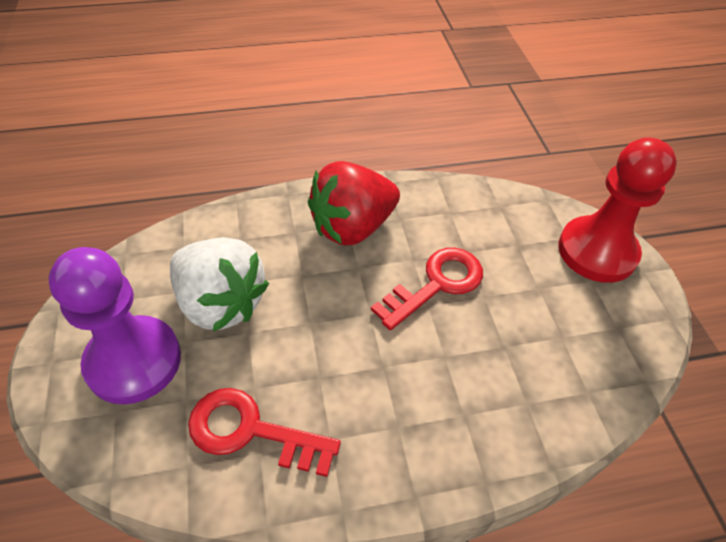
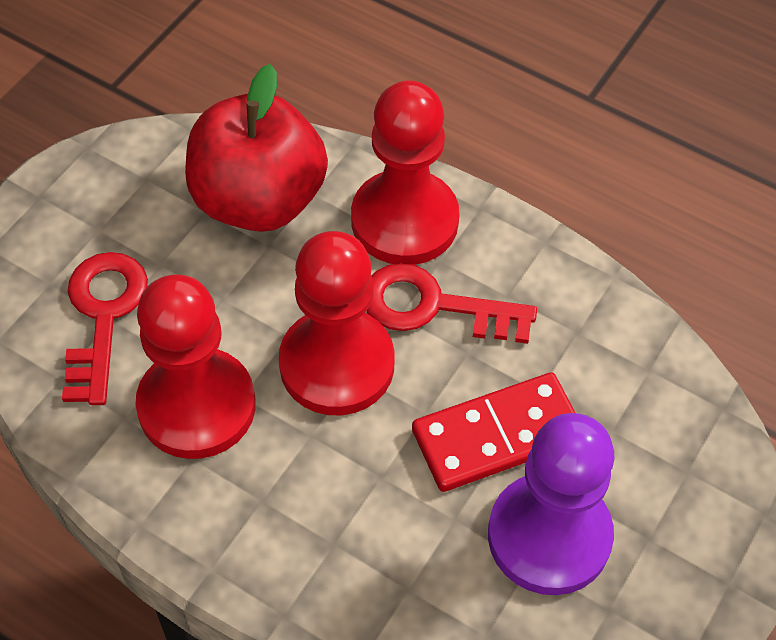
red apple: 0 -> 1
red domino: 0 -> 1
red pawn: 1 -> 3
red strawberry: 1 -> 0
white strawberry: 1 -> 0

